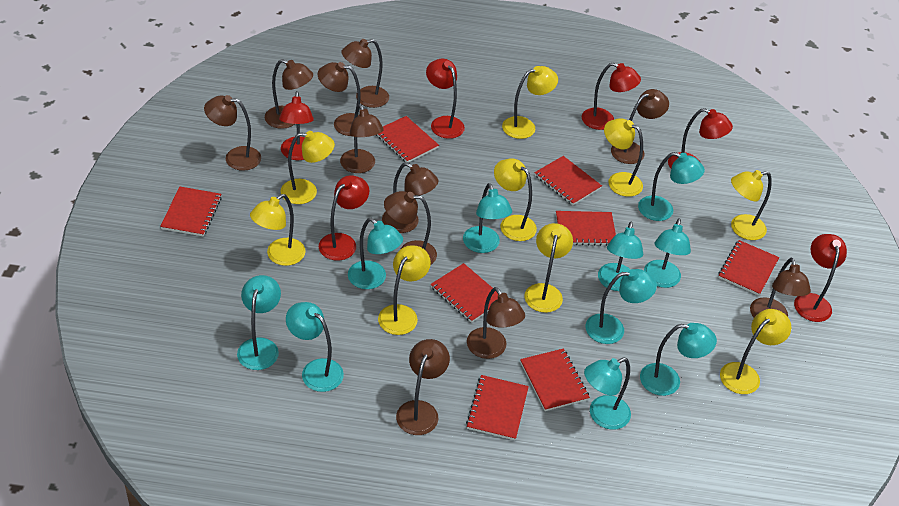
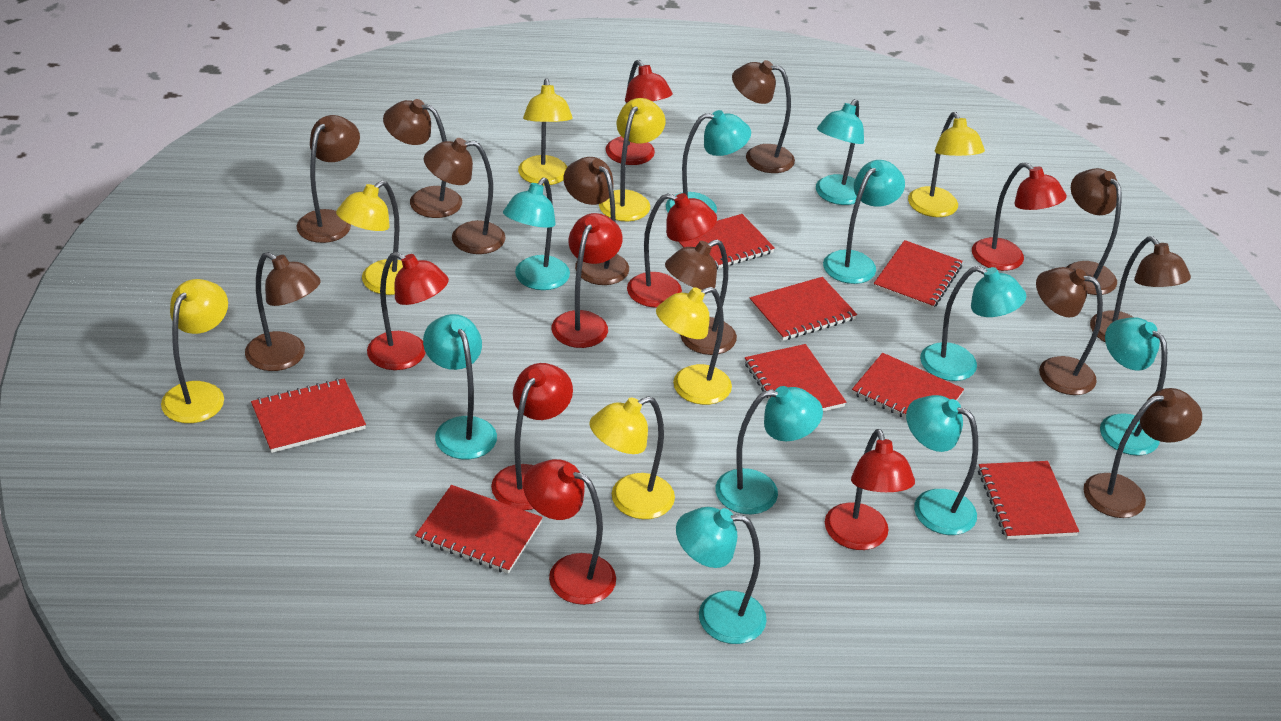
red lamp: 6 -> 8
yellow lamp: 9 -> 7

